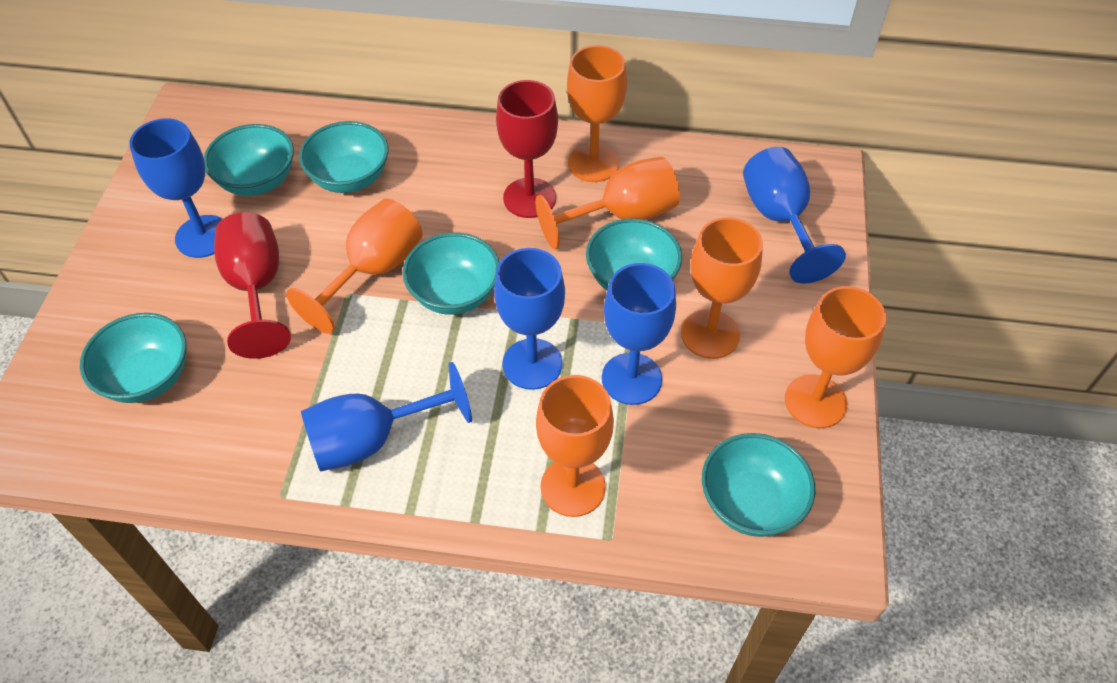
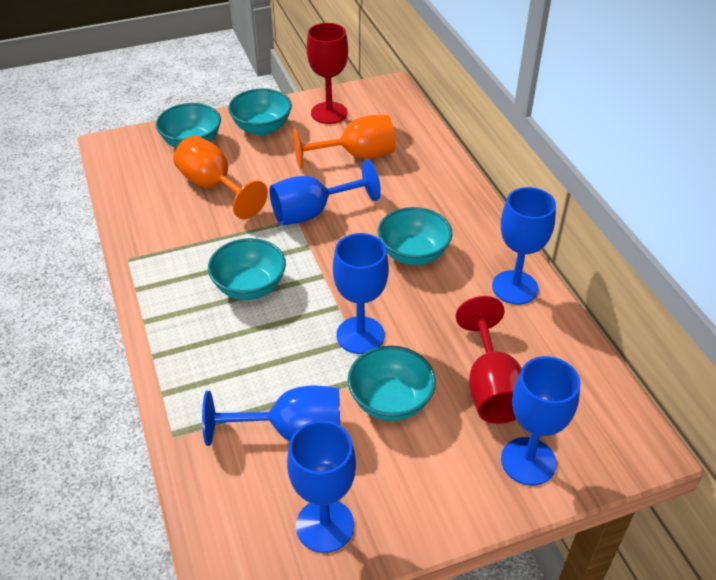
blue goblet: 5 -> 6
orange goblet: 6 -> 2
turquoise bowl: 6 -> 5

